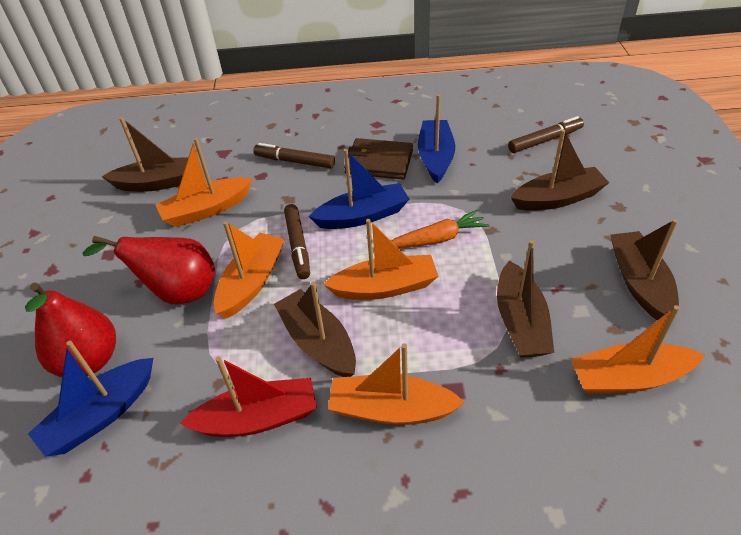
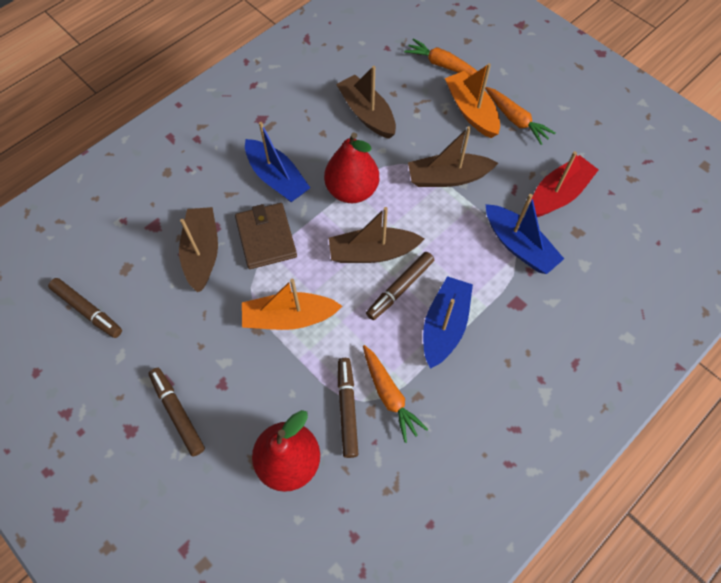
brown boat: 5 -> 4
brown marker: 3 -> 4
orange boat: 5 -> 2
orange carrot: 1 -> 3

